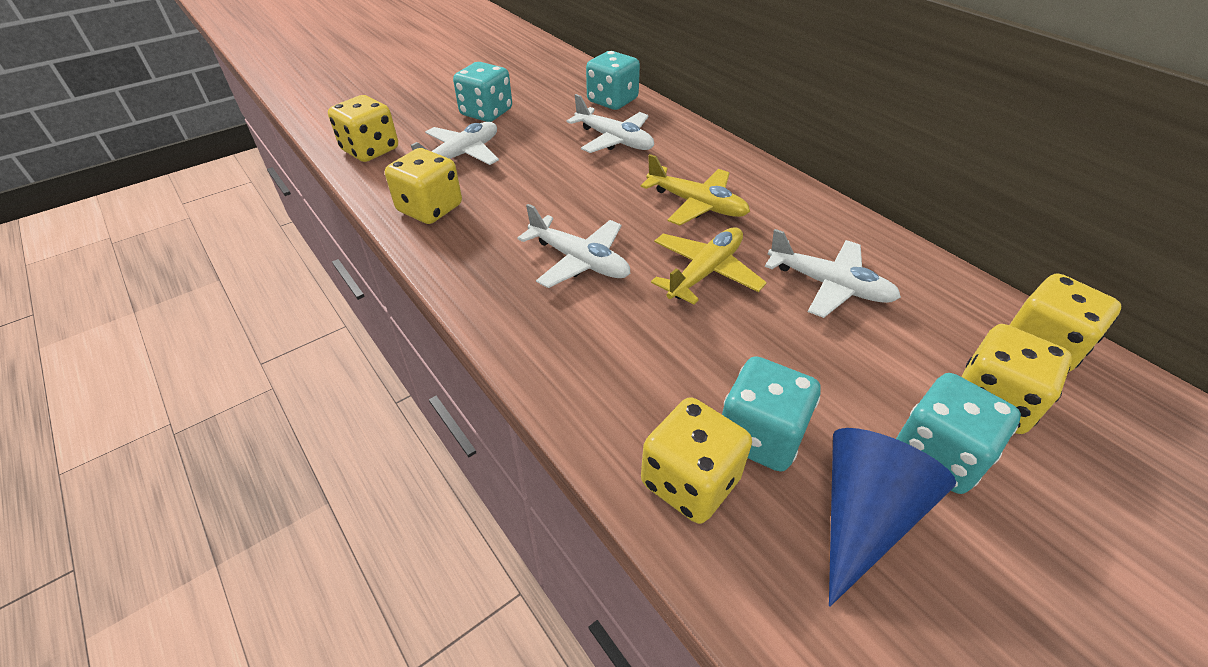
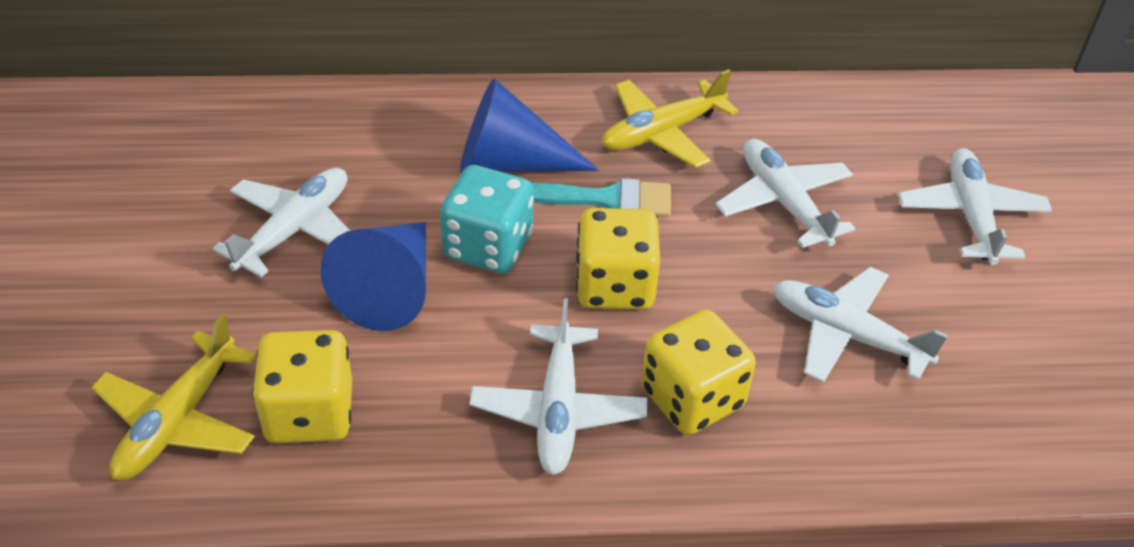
blue cone: 1 -> 2
turquoise brush: 0 -> 1
turquoise dice: 4 -> 1
white plane: 4 -> 5
yellow dice: 5 -> 3

